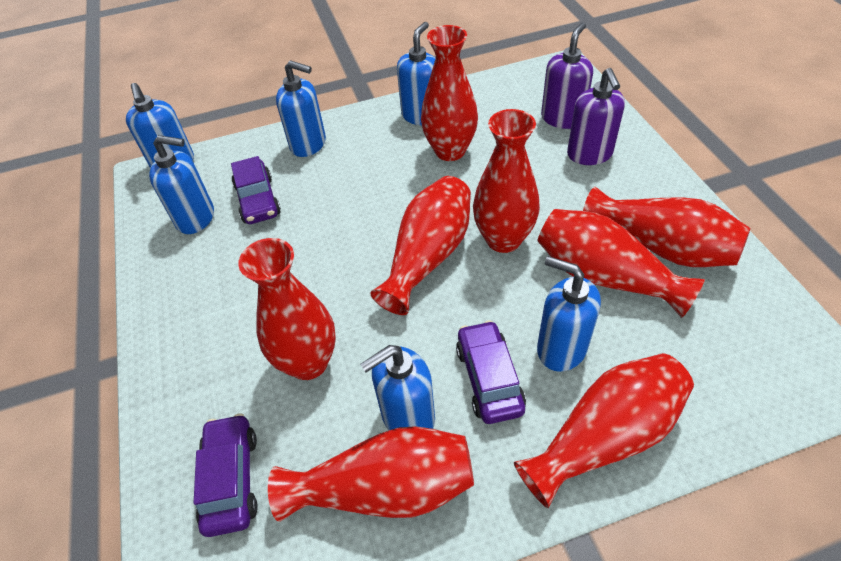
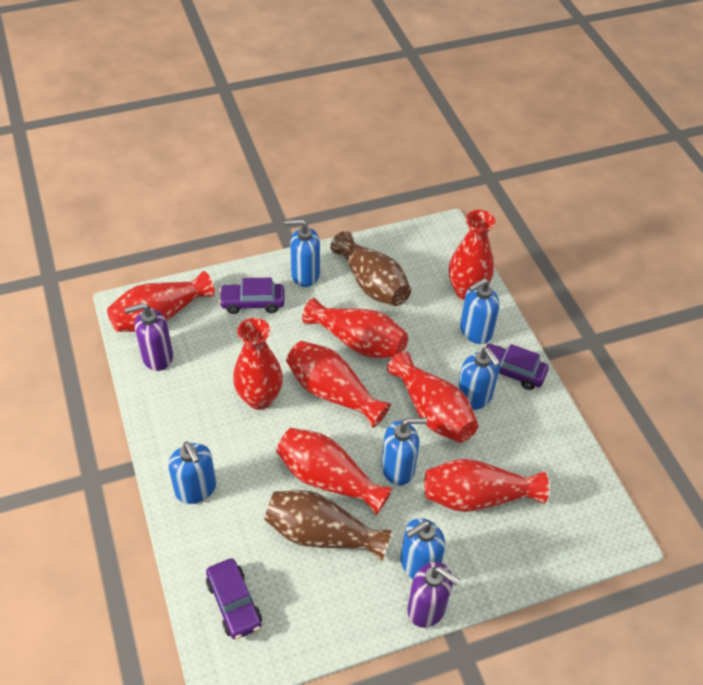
brown vase: 0 -> 2

